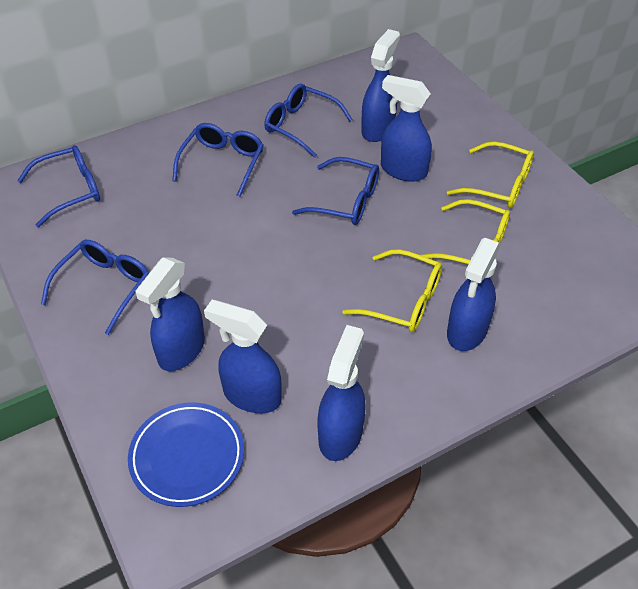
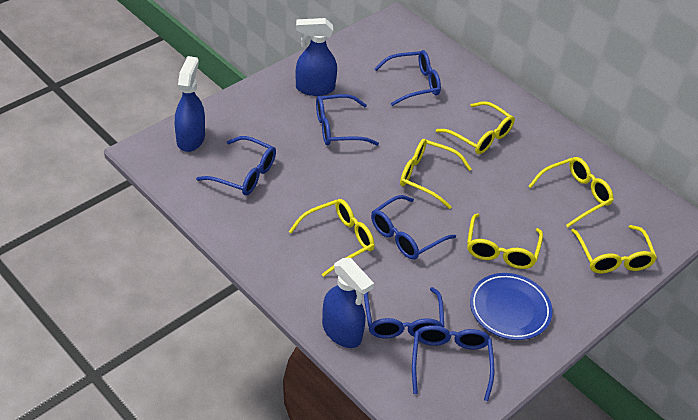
blue glasses: 5 -> 6
blue spray bottle: 6 -> 3
yellow glasses: 3 -> 6

